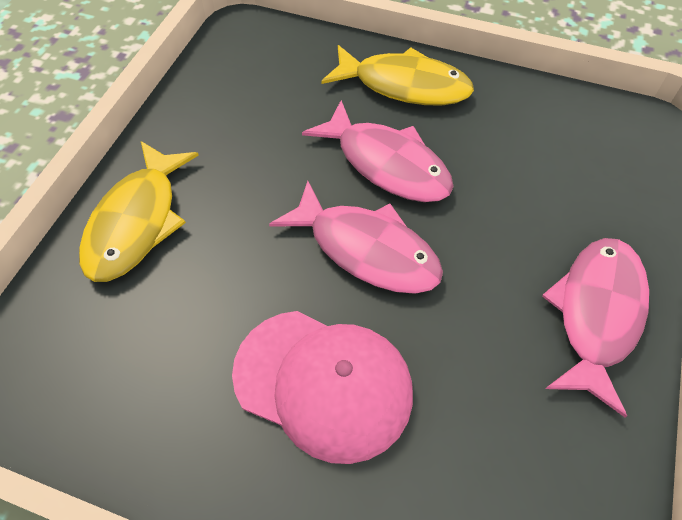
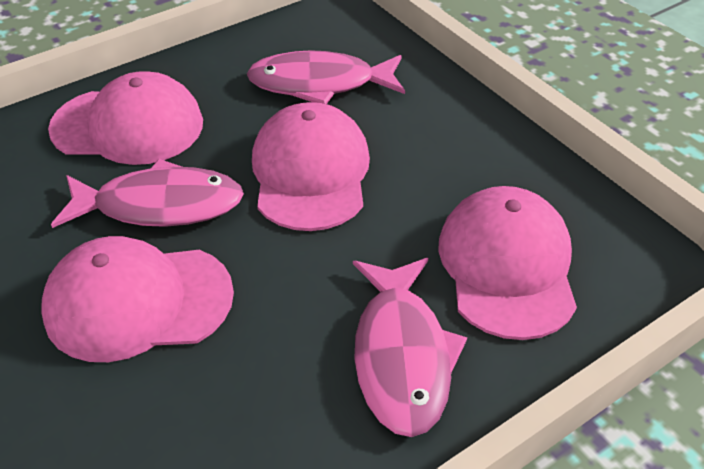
pink cap: 1 -> 4
yellow fish: 2 -> 0

